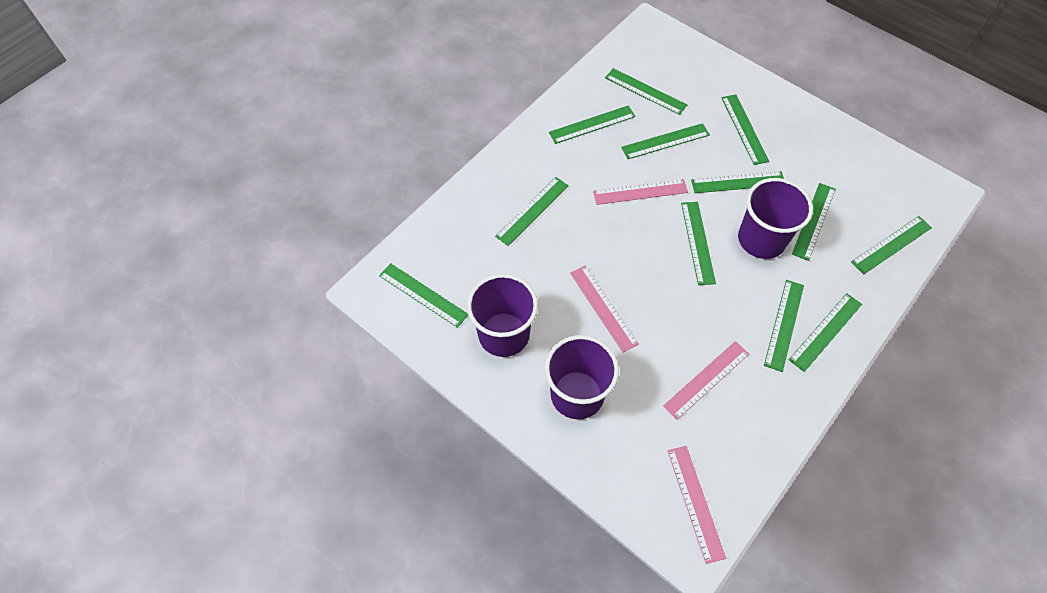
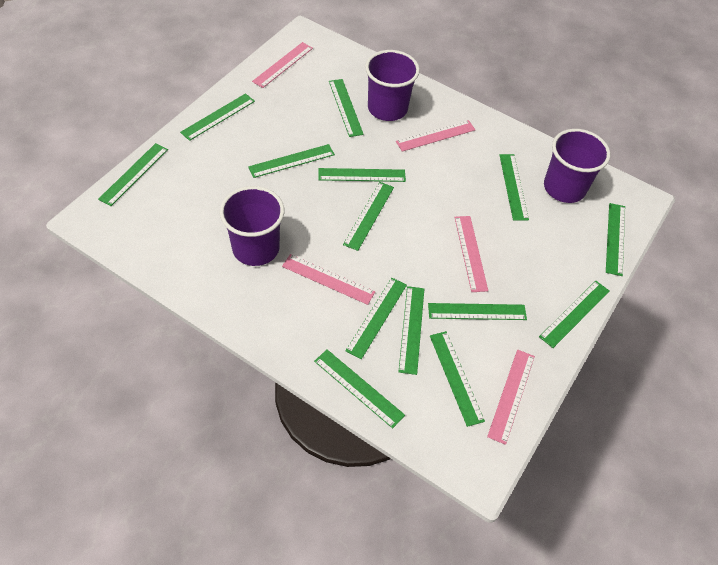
green ruler: 12 -> 14
pink ruler: 4 -> 5

